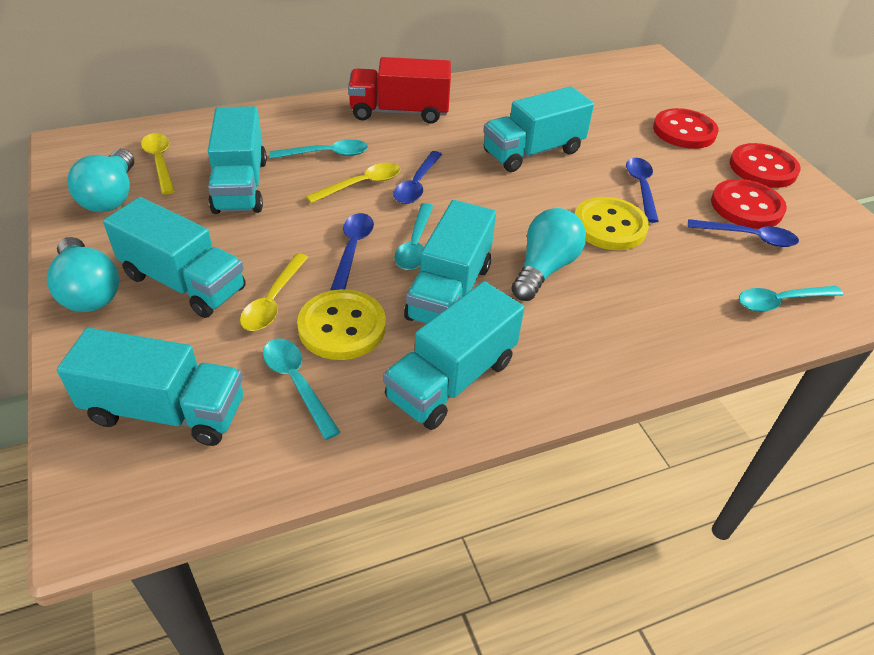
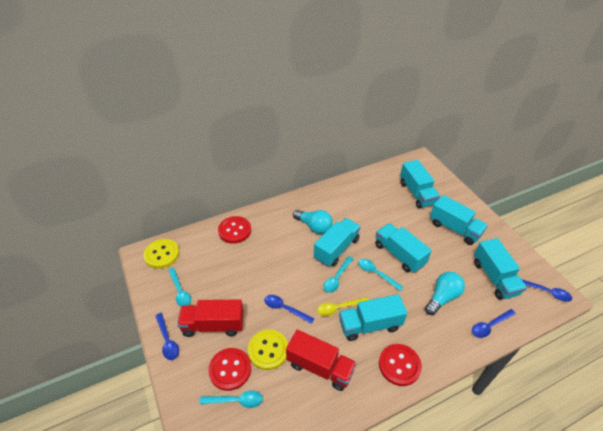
red truck: 1 -> 2
turquoise light bulb: 3 -> 2
yellow spoon: 3 -> 1

